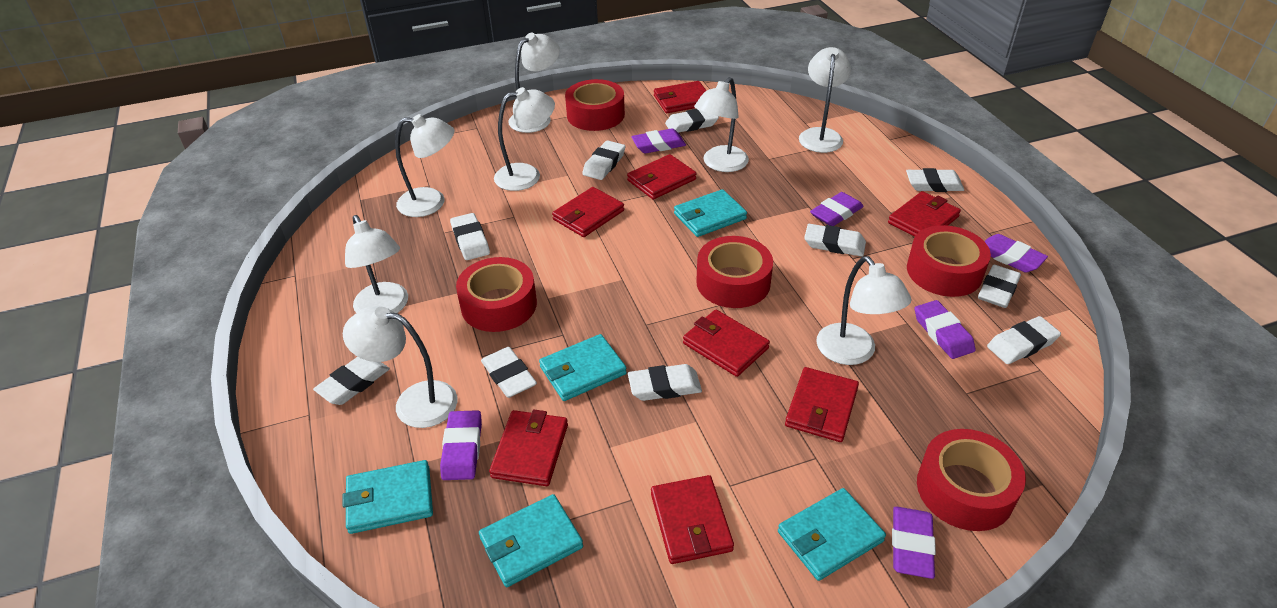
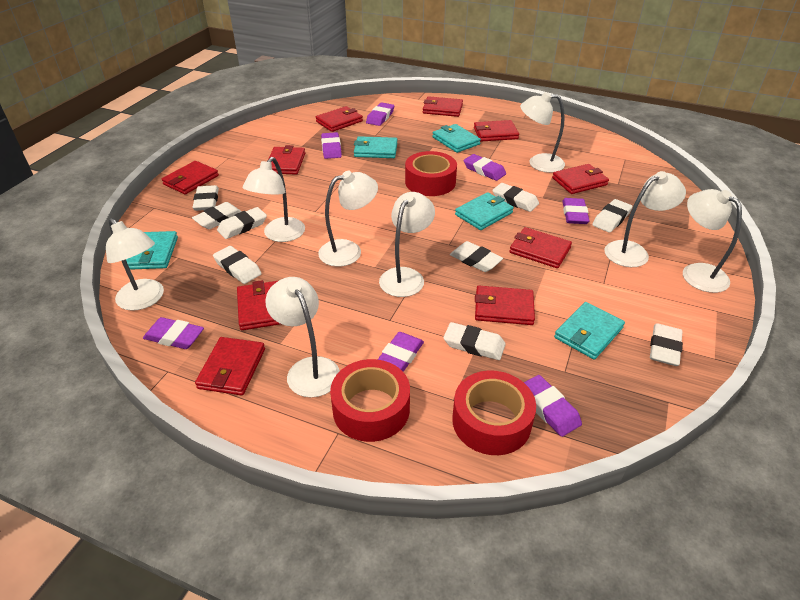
purple eraser: 6 -> 7
red tape: 5 -> 3
red wallet: 8 -> 10
white eraser: 10 -> 9

